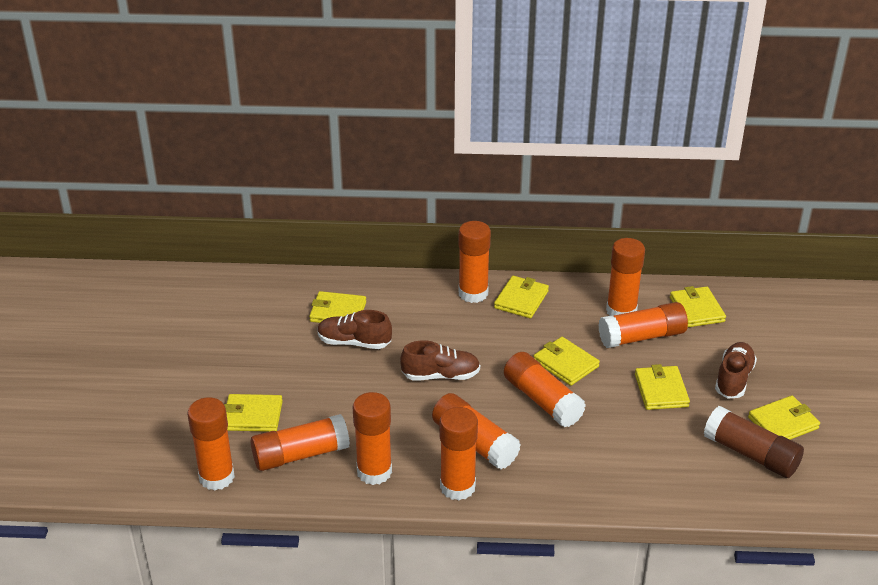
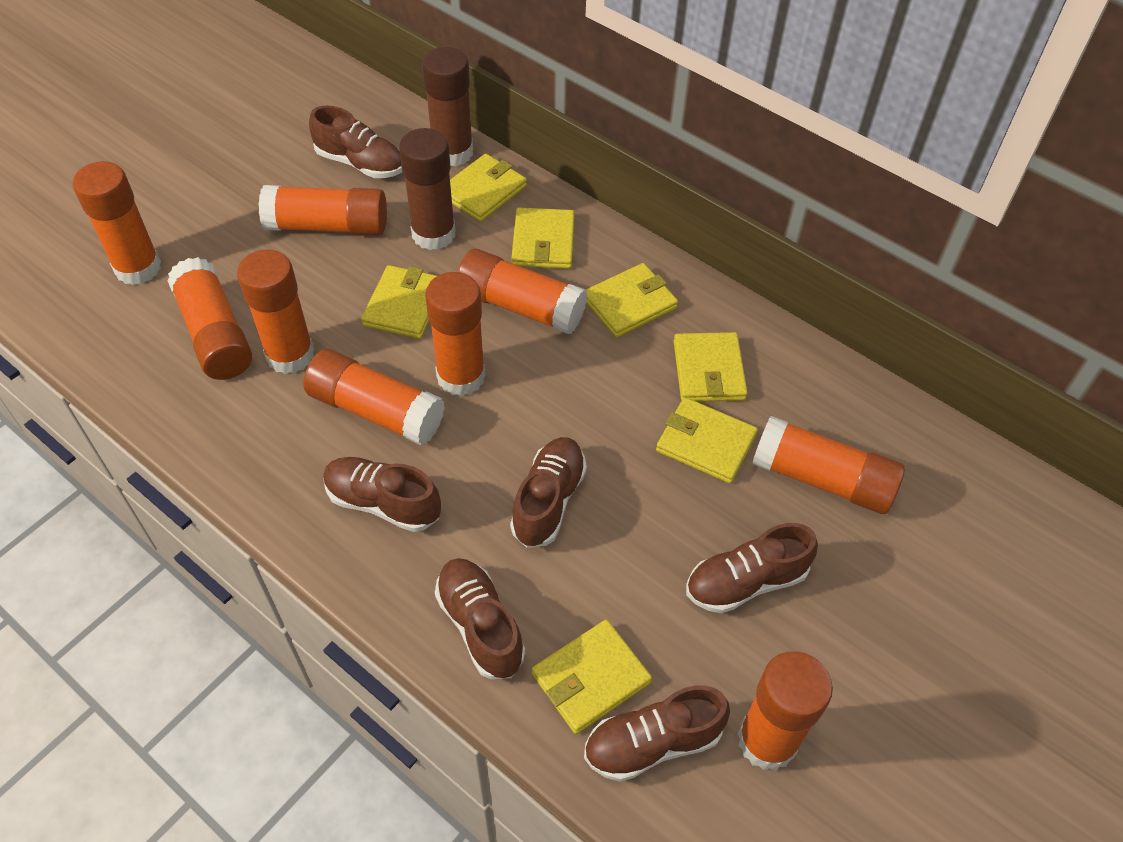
brown glue stick: 1 -> 2
brown shoe: 3 -> 6

